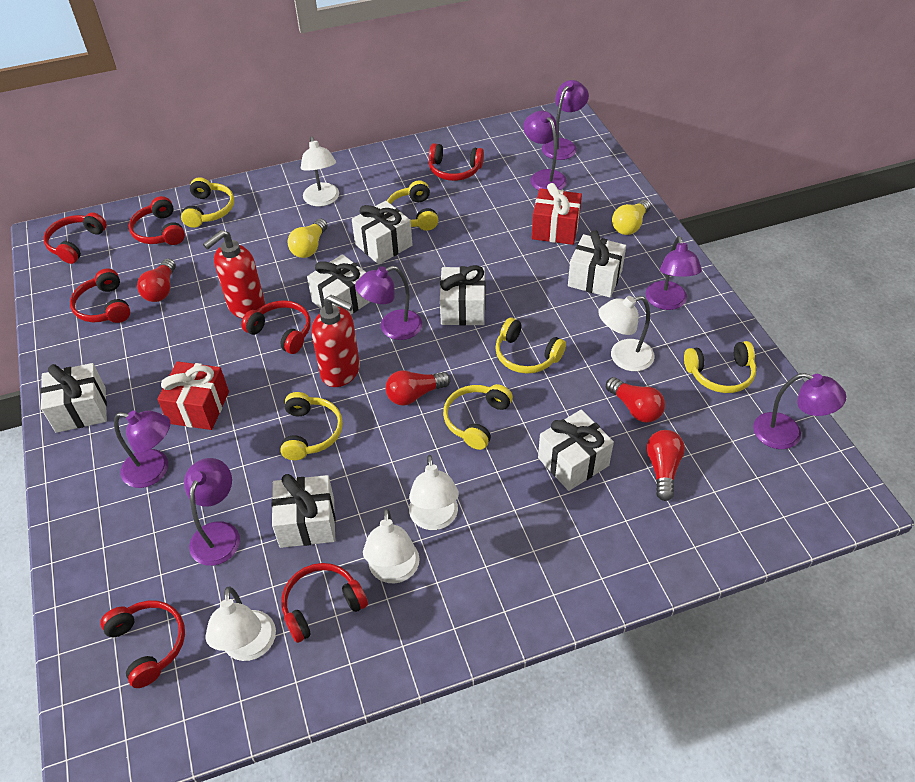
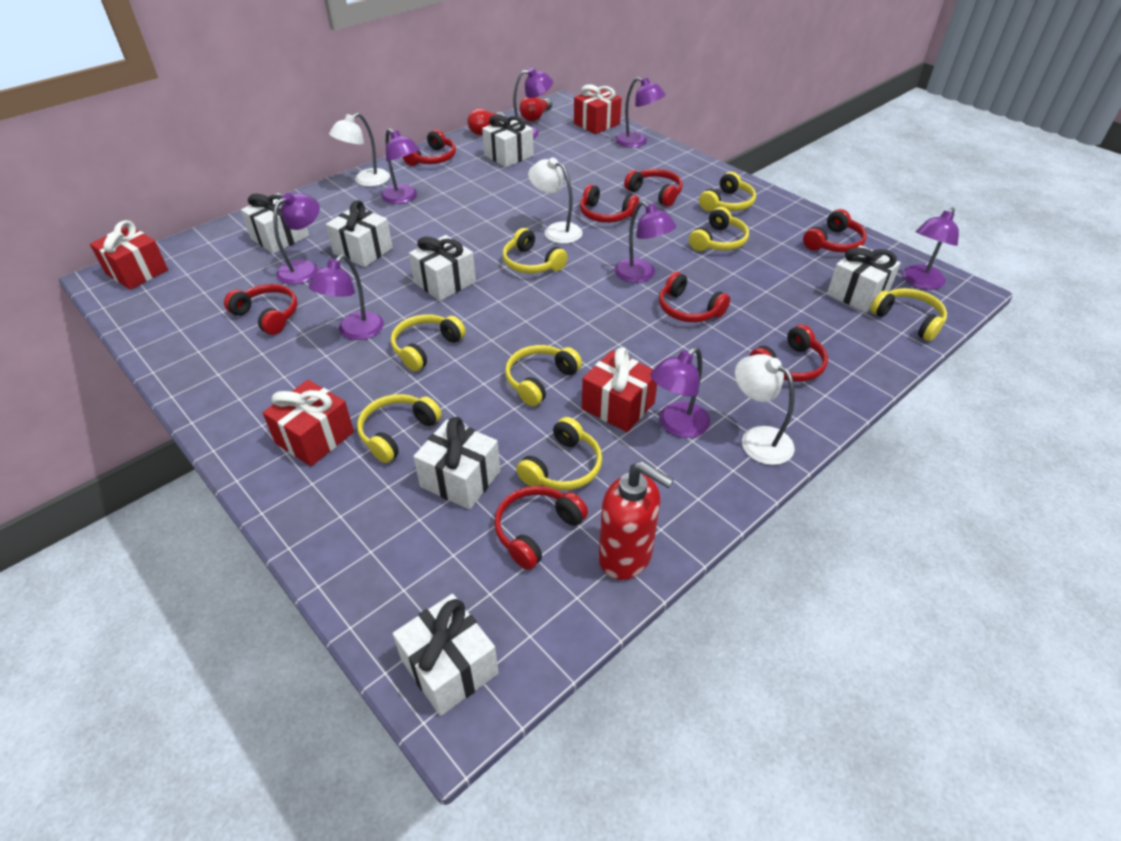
purple lamp: 7 -> 8
red gift: 2 -> 4
red headphones: 7 -> 8
red light bulb: 4 -> 2
red soap dispenser: 2 -> 1
white lamp: 5 -> 3
yellow headphones: 6 -> 8
yellow light bulb: 2 -> 0

